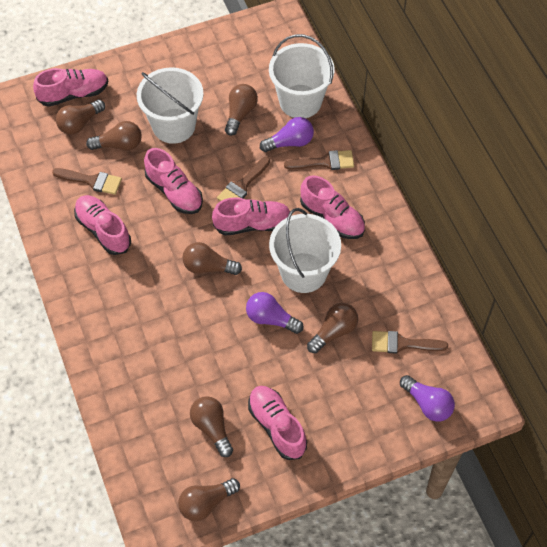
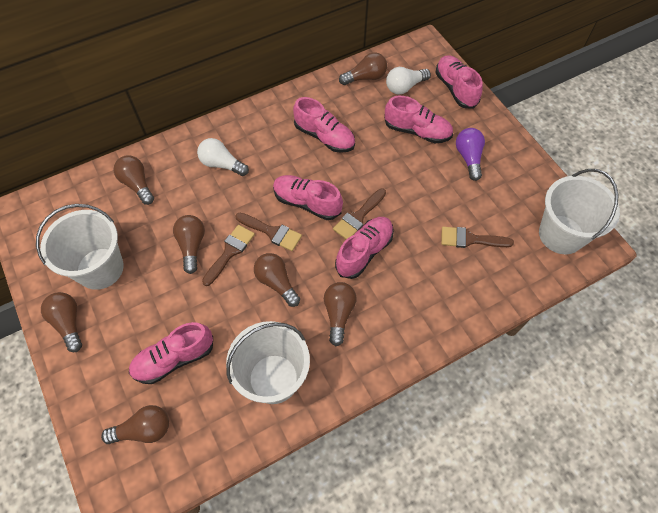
purple light bulb: 3 -> 1
white light bulb: 0 -> 2

